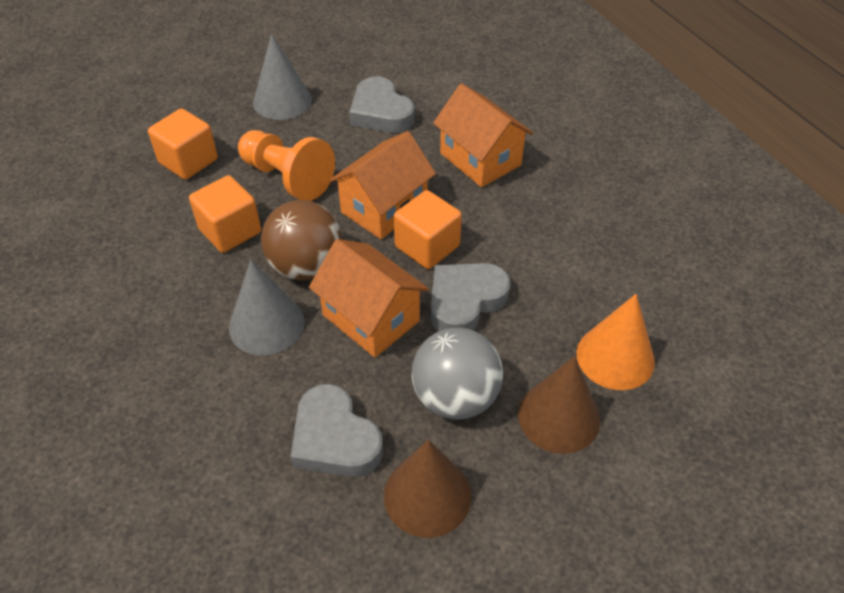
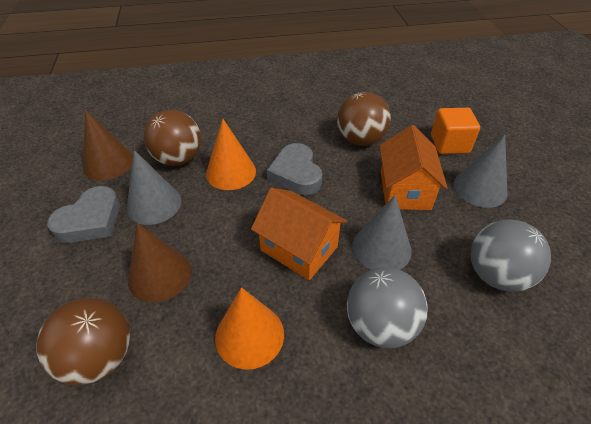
brown ball: 1 -> 3
grey ball: 1 -> 2
grey cone: 2 -> 3
grey heart: 3 -> 2
orange cone: 1 -> 2
orange cube: 3 -> 1
orange house: 3 -> 2
orange pawn: 1 -> 0

